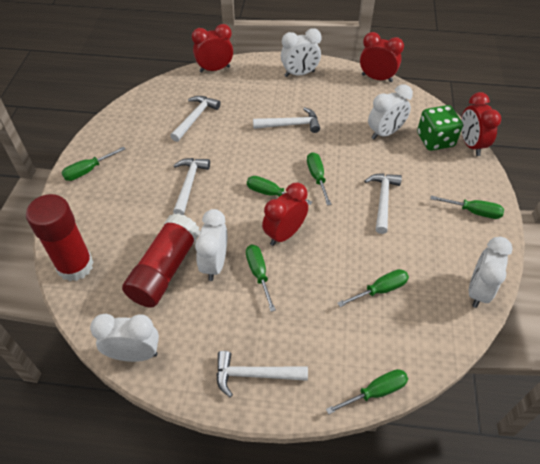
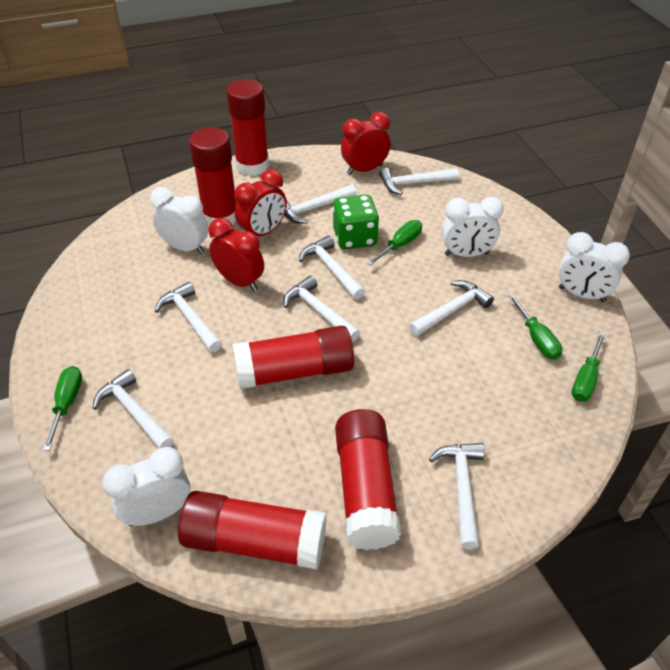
green screwdriver: 7 -> 4
red clock: 4 -> 3
red glue stick: 2 -> 5
white clock: 5 -> 4
white hammer: 5 -> 8

